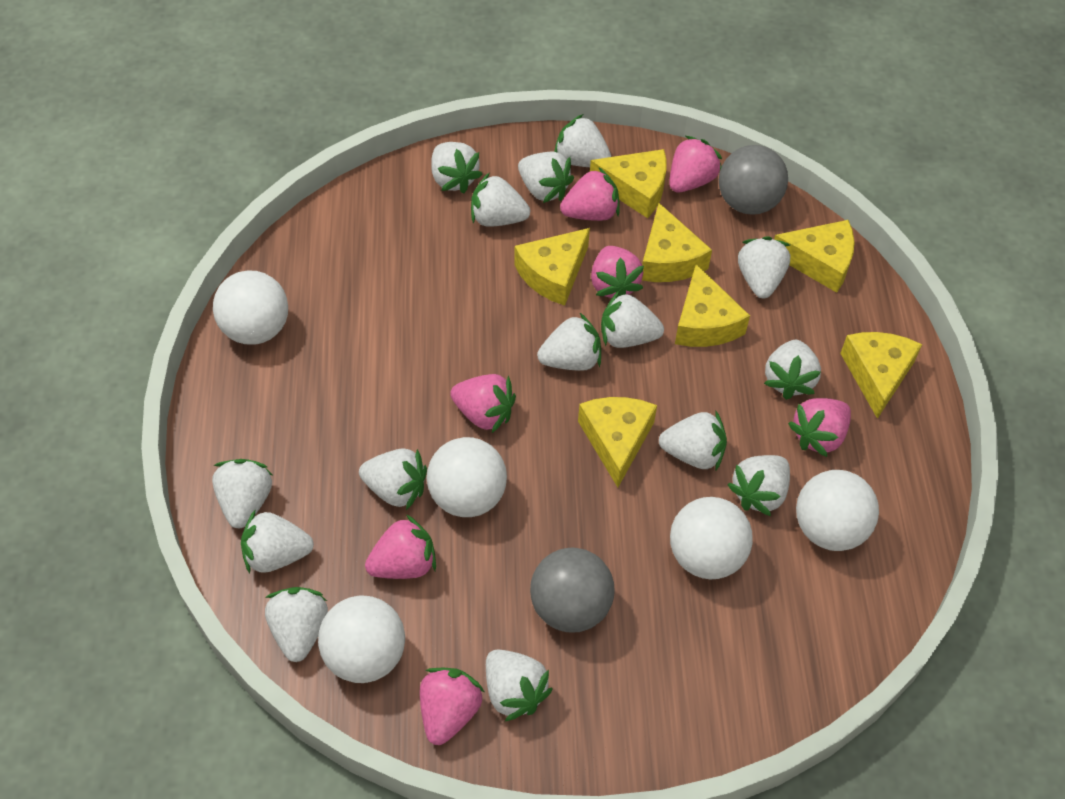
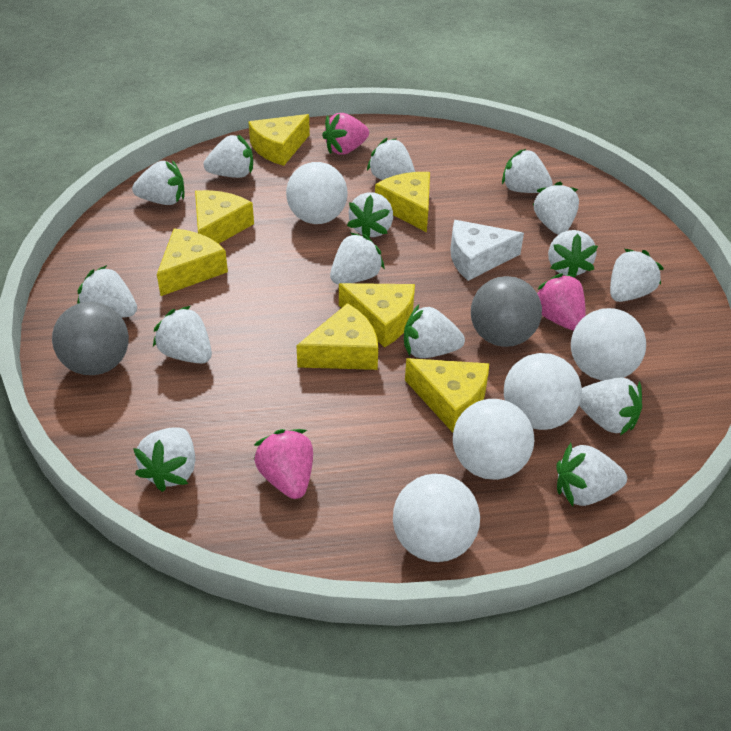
pink strawberry: 7 -> 3
white cheese: 0 -> 1

